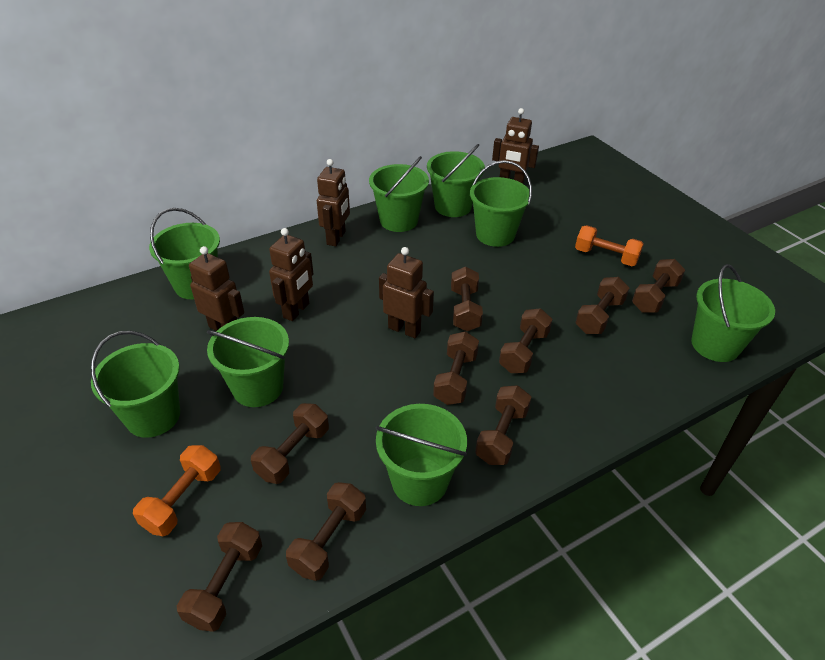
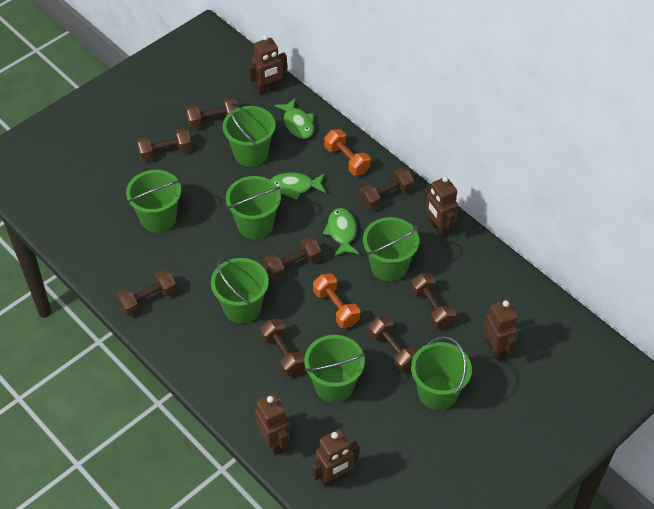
brown dumbbell: 9 -> 8
green bucket: 8 -> 7
green fish: 0 -> 3

